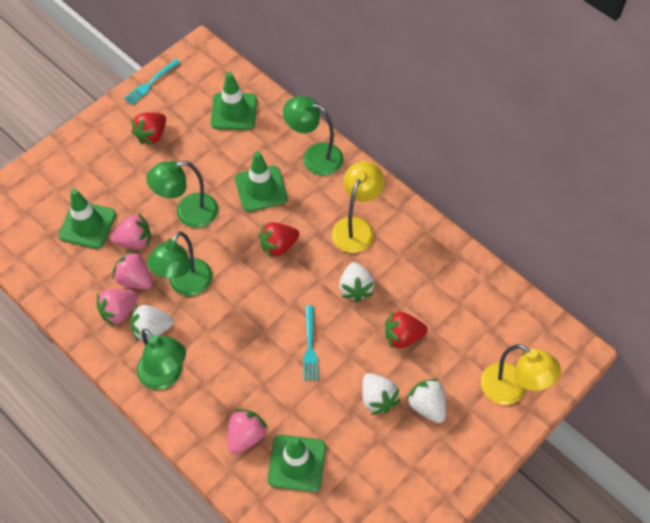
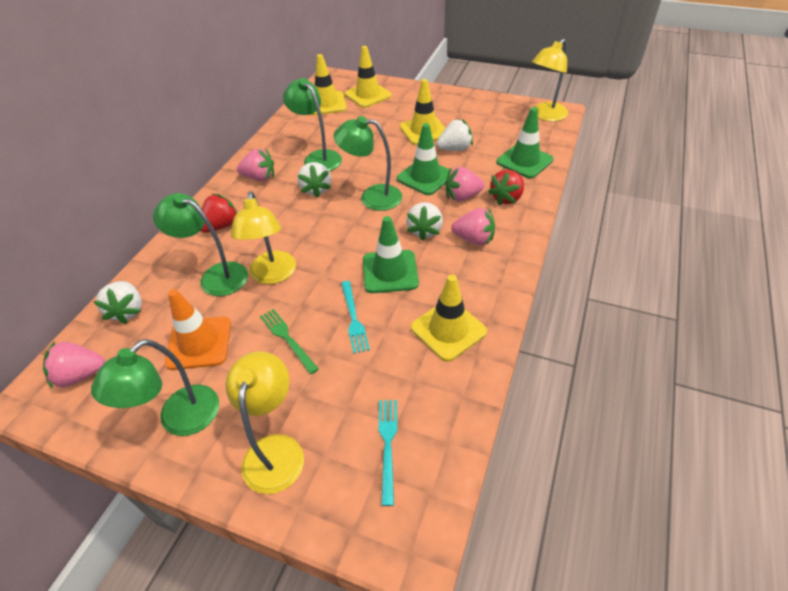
green fork: 0 -> 1
green traffic cone: 4 -> 3
orange traffic cone: 0 -> 1
red strawberry: 3 -> 2
yellow lamp: 2 -> 3
yellow traffic cone: 0 -> 4

